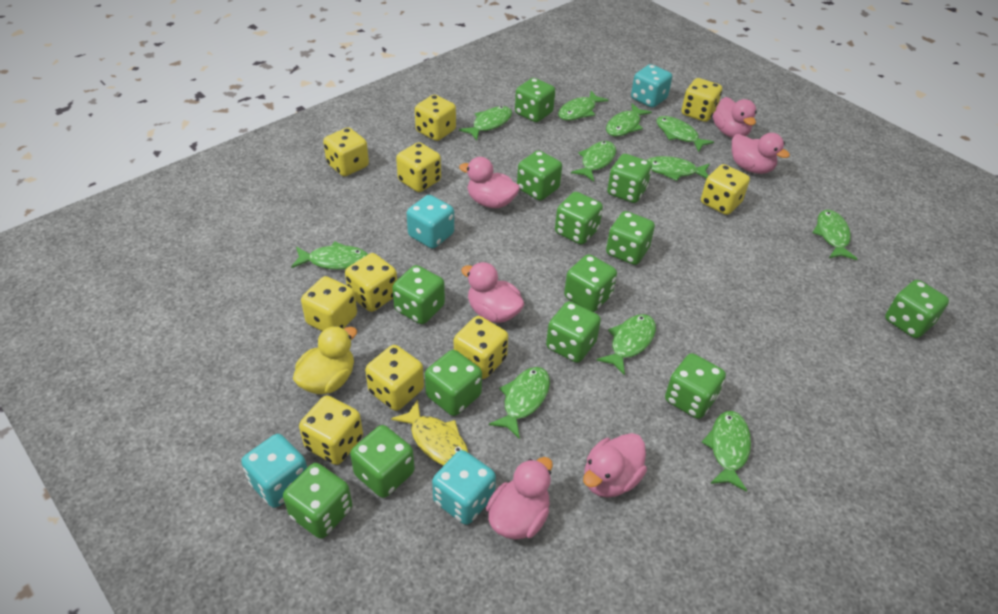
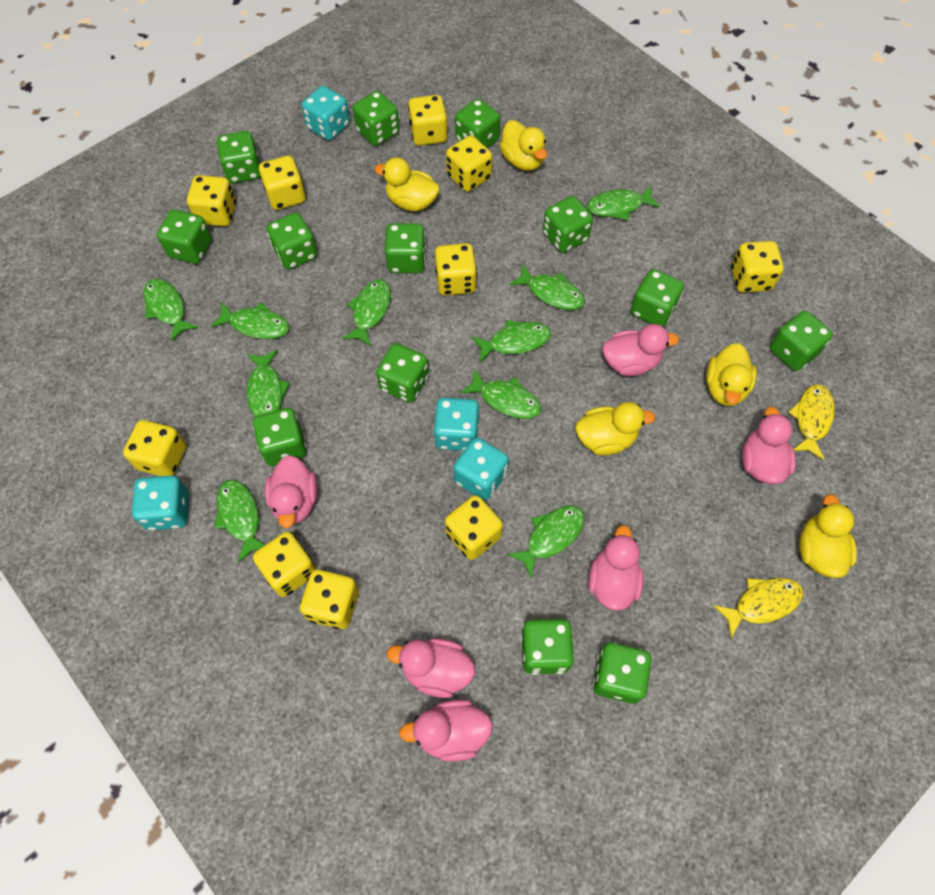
green fish: 11 -> 10
yellow duck: 1 -> 5
yellow fish: 1 -> 2

